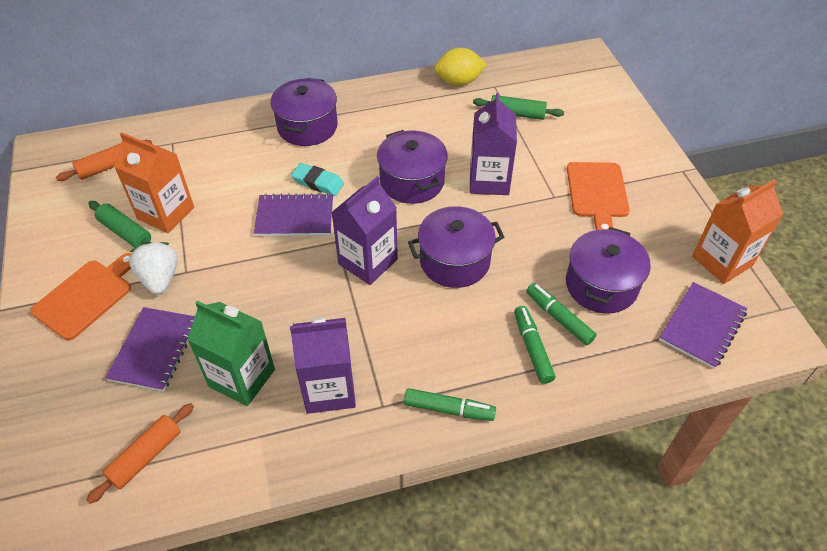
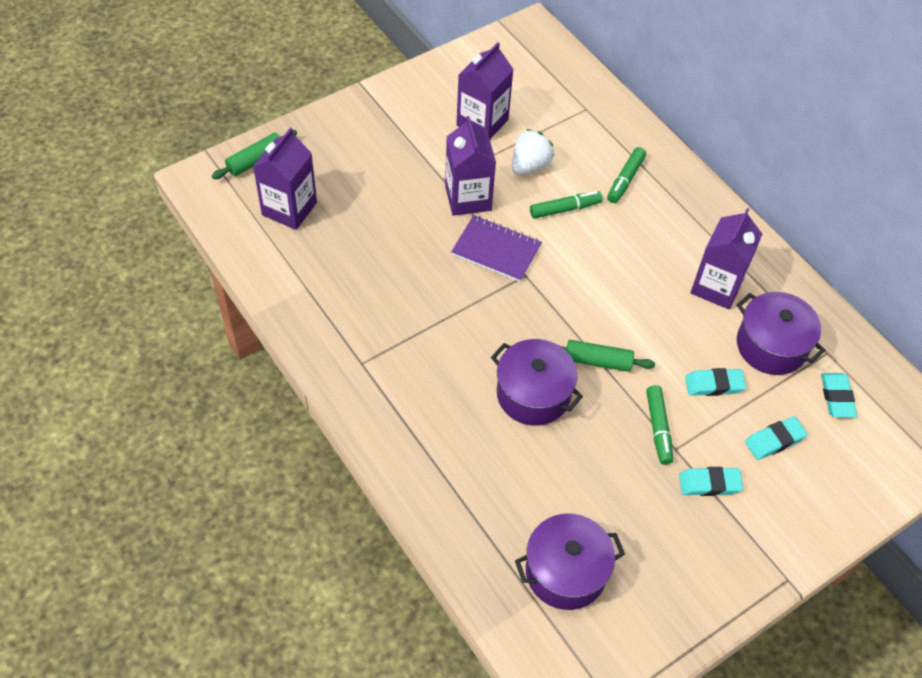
green carton: 1 -> 0
orange carton: 2 -> 0
orange cutting board: 2 -> 0
orange rolling pin: 2 -> 0
purple carton: 3 -> 4
purple notebook: 3 -> 1
purple pot: 4 -> 3
turquoise eraser: 1 -> 4
yellow lemon: 1 -> 0

